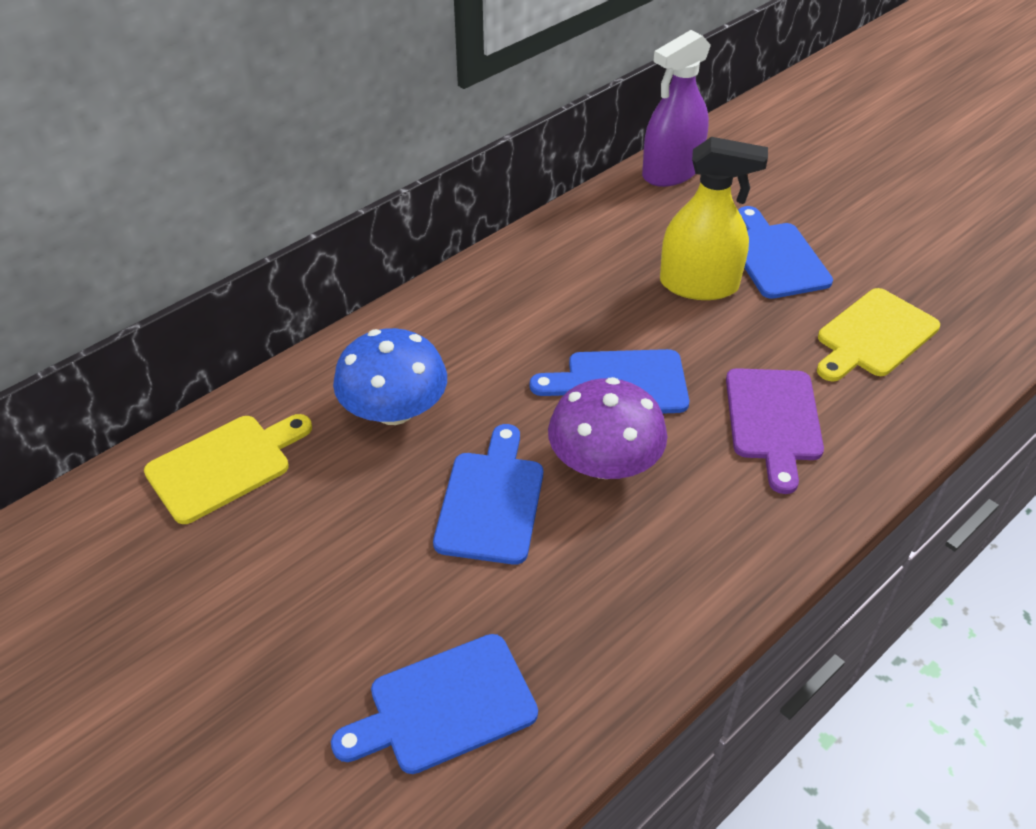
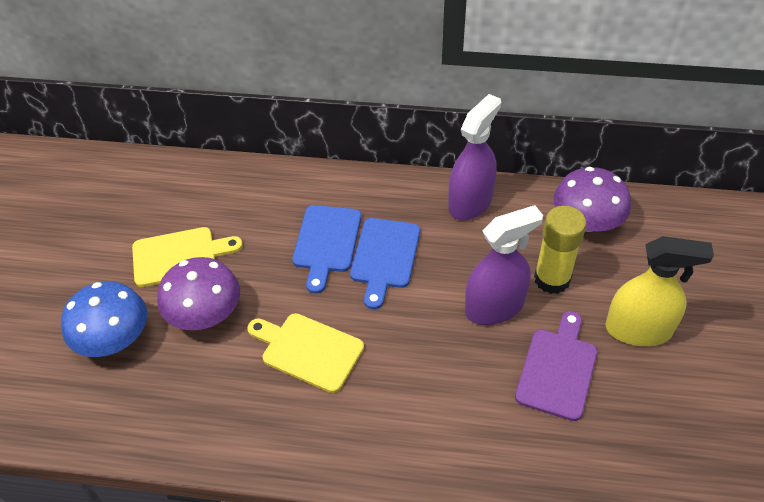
blue cutting board: 4 -> 2
purple mushroom: 1 -> 2
purple spray bottle: 1 -> 2
yellow glue stick: 0 -> 1

